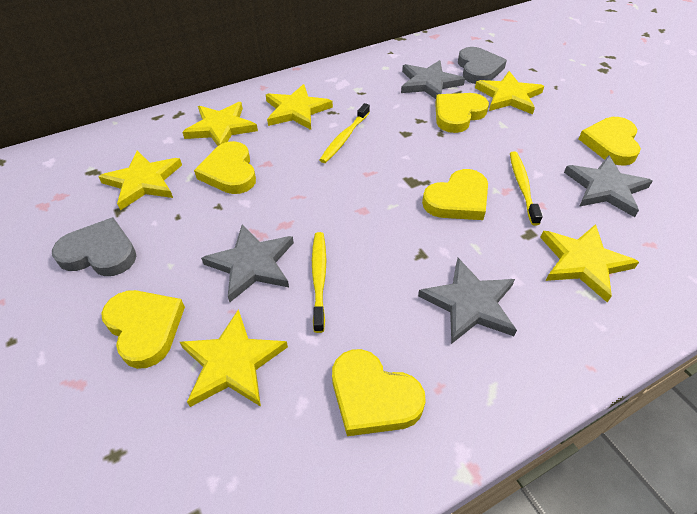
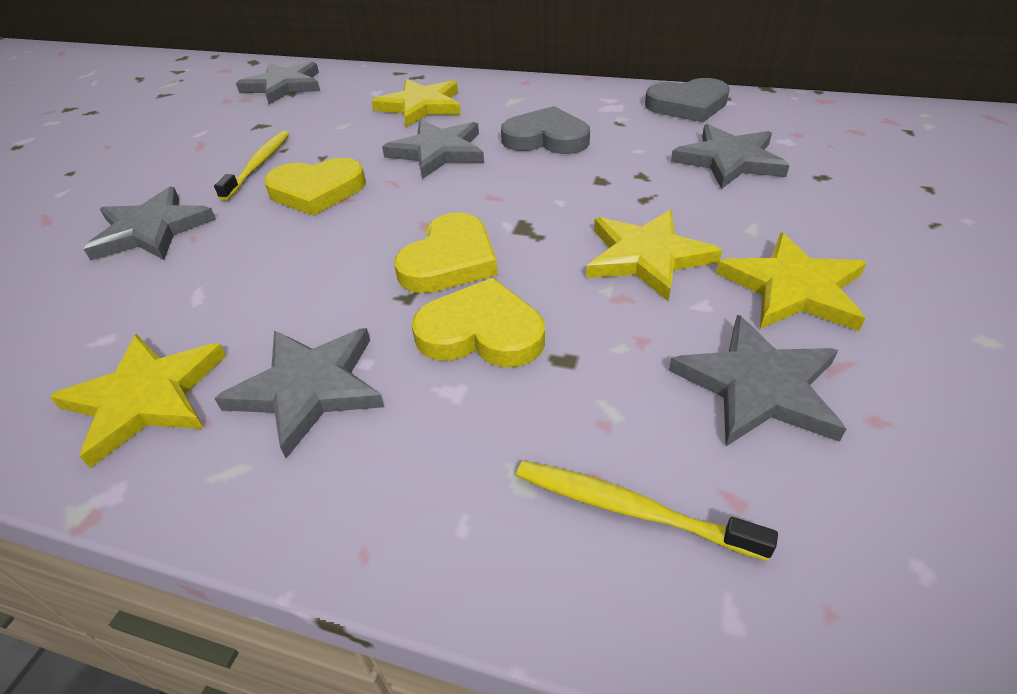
grey star: 4 -> 6
yellow heart: 6 -> 3
yellow star: 6 -> 4
yellow toothbrush: 3 -> 2

